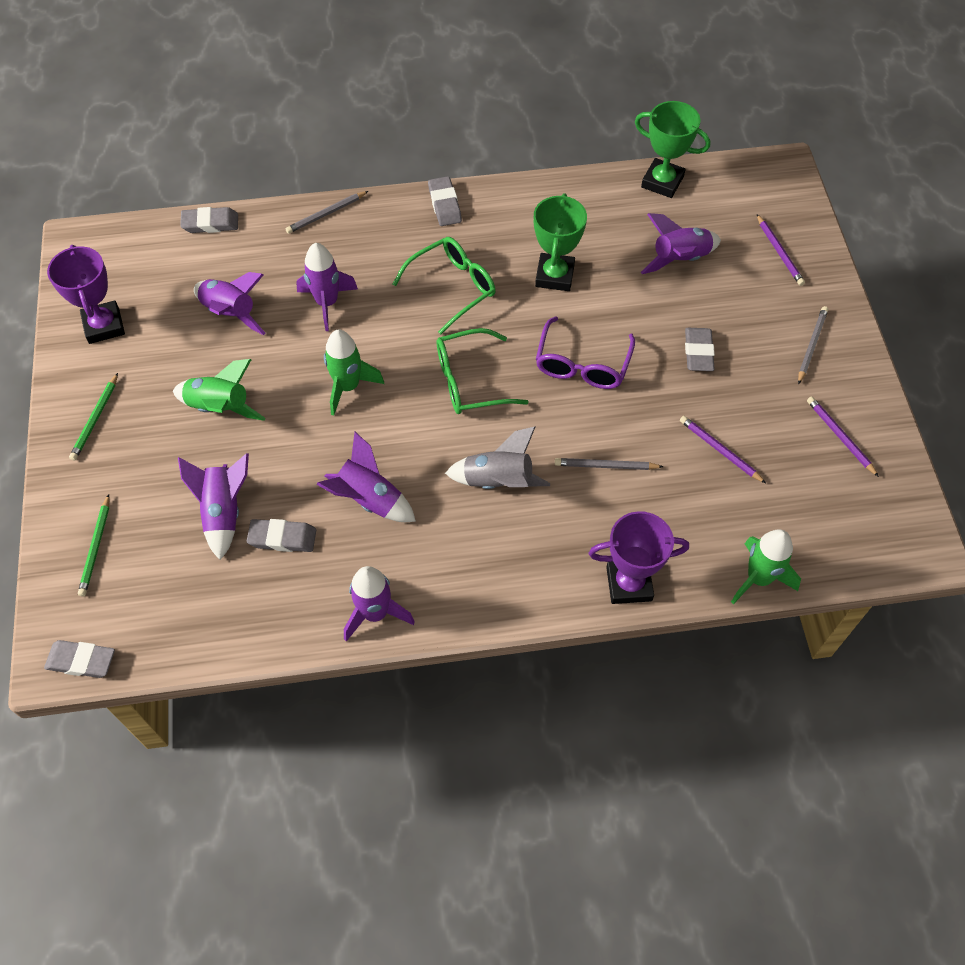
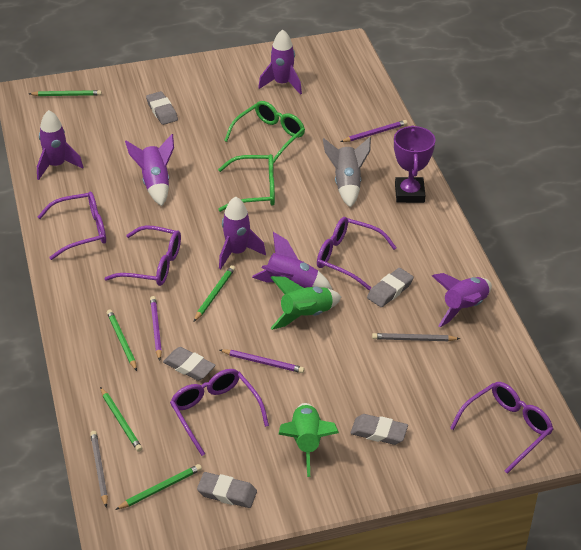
green pencil: 2 -> 5
green rocket: 3 -> 2
green trophy: 2 -> 0
grey pencil: 3 -> 2
purple glasses: 1 -> 5
purple trophy: 2 -> 1

